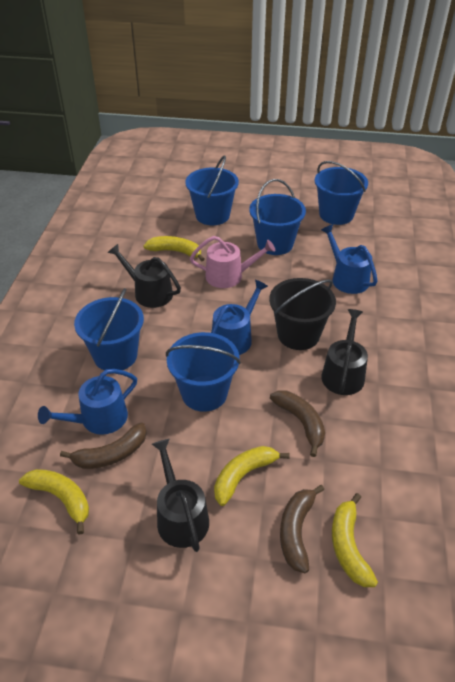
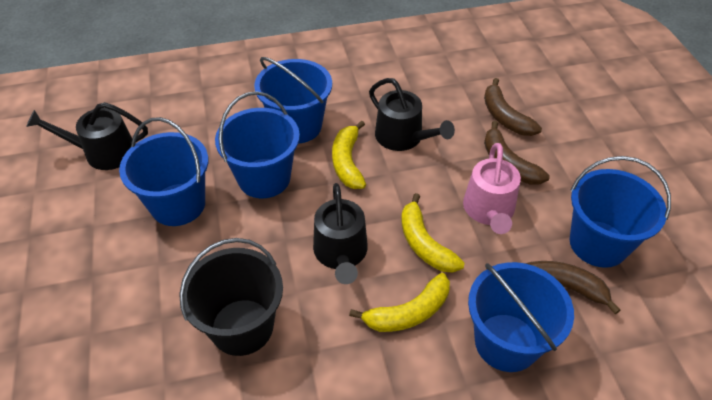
blue watering can: 3 -> 0
yellow banana: 4 -> 3

